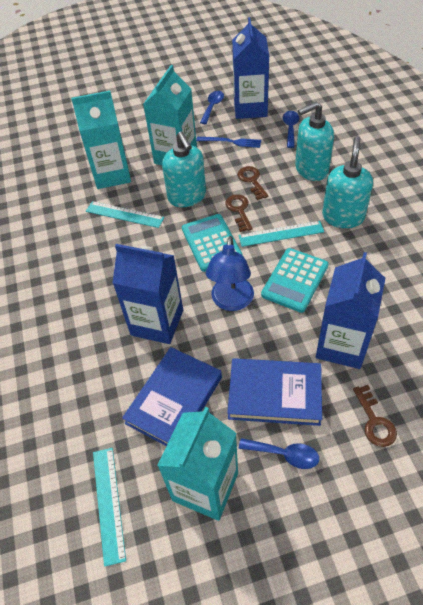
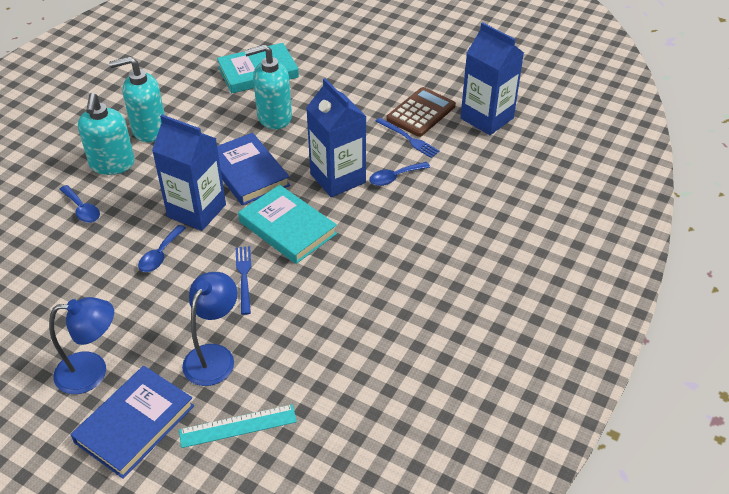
blue fork: 1 -> 2
blue lamp: 1 -> 2
brown calculator: 0 -> 1
brown key: 3 -> 0
turquoise book: 0 -> 2
turquoise calculator: 2 -> 0
turquoise carton: 3 -> 0
turquoise ruler: 3 -> 1

